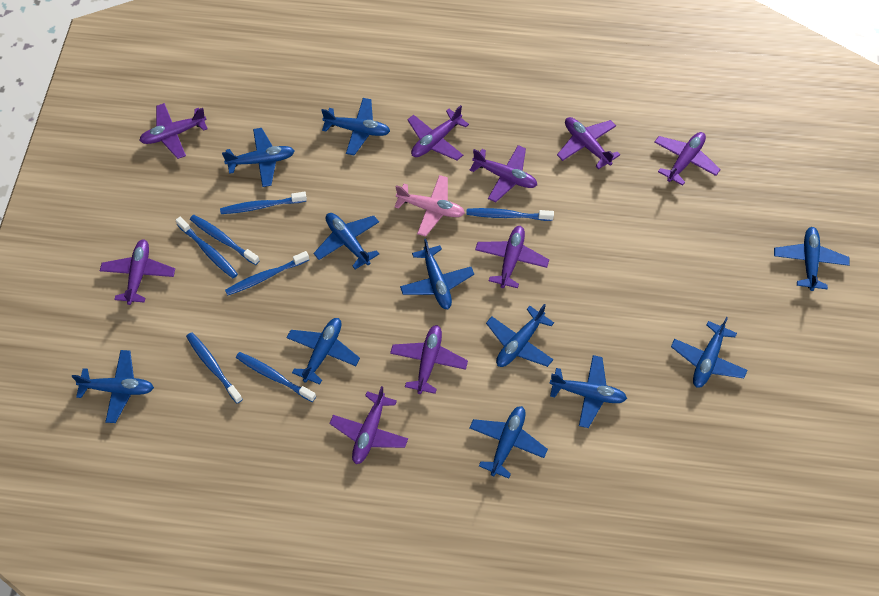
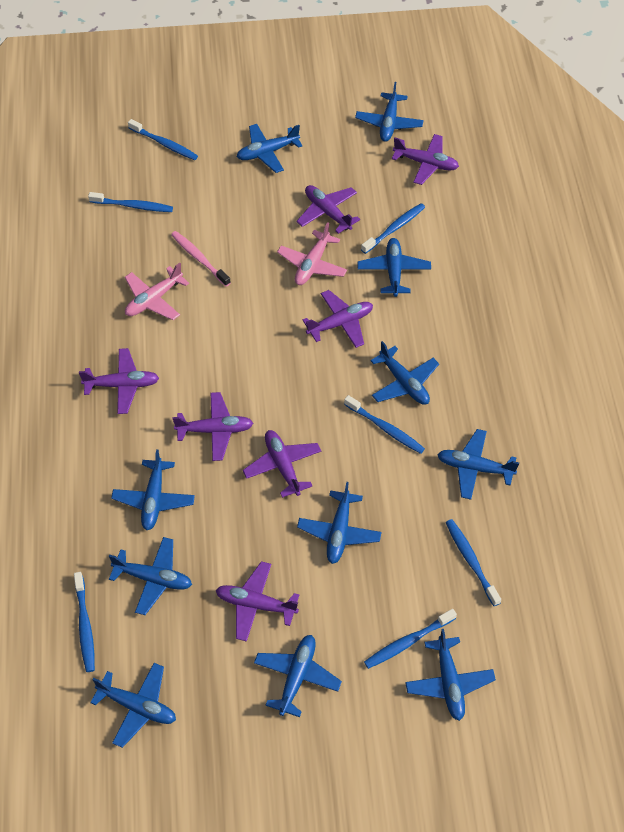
pink plane: 1 -> 2
pink toothbrush: 0 -> 1
purple plane: 9 -> 7

